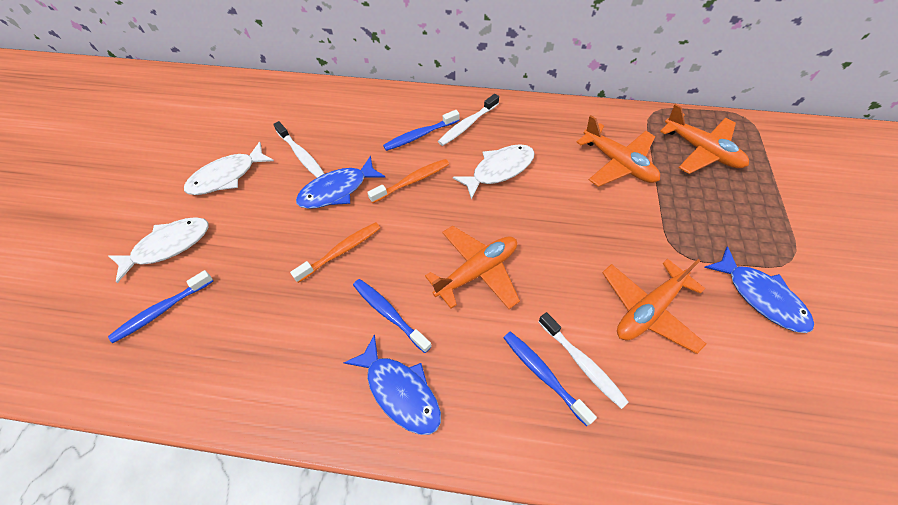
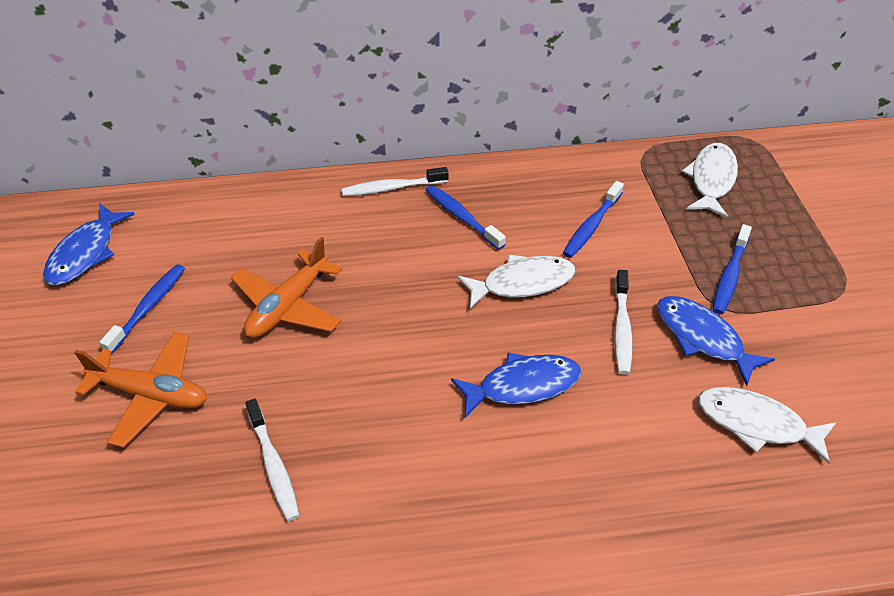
orange plane: 4 -> 2
orange toothbrush: 2 -> 0

